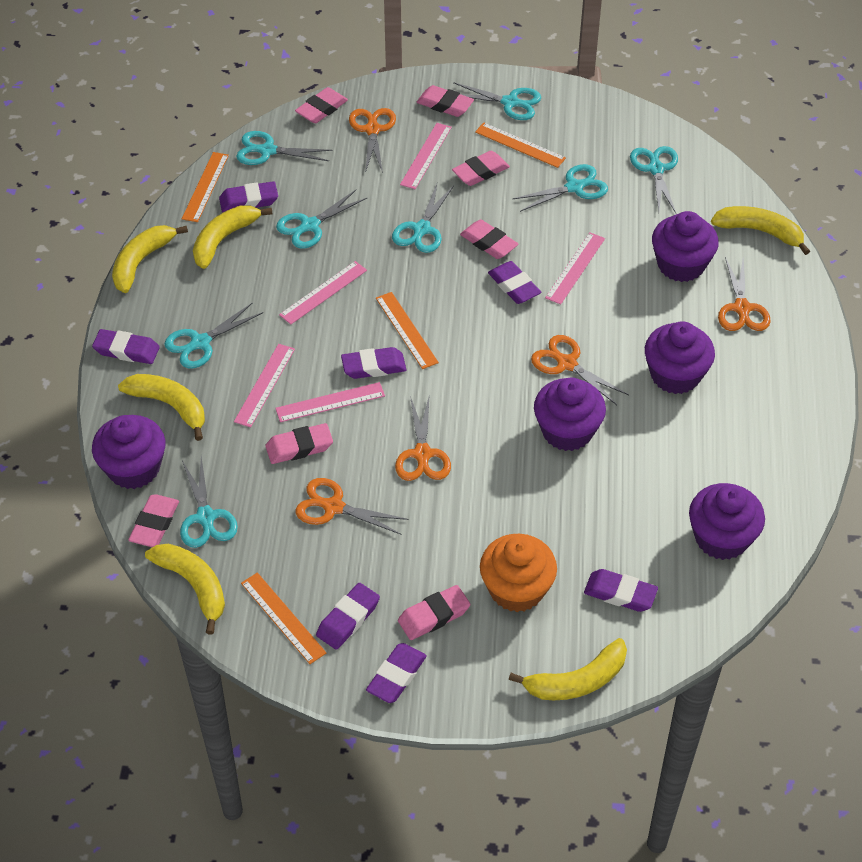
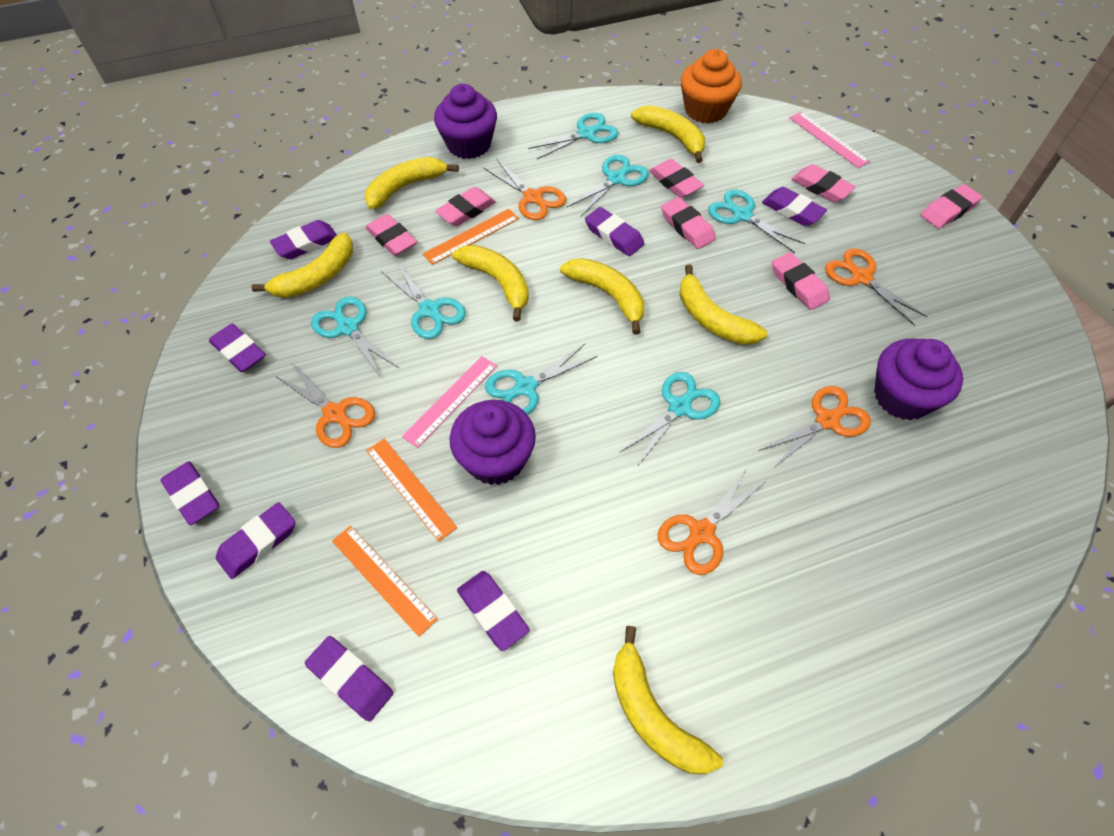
orange ruler: 4 -> 3
pink ruler: 5 -> 2
purple cupcake: 5 -> 3
purple eraser: 7 -> 8
turquoise scissors: 8 -> 7
yellow banana: 6 -> 7

